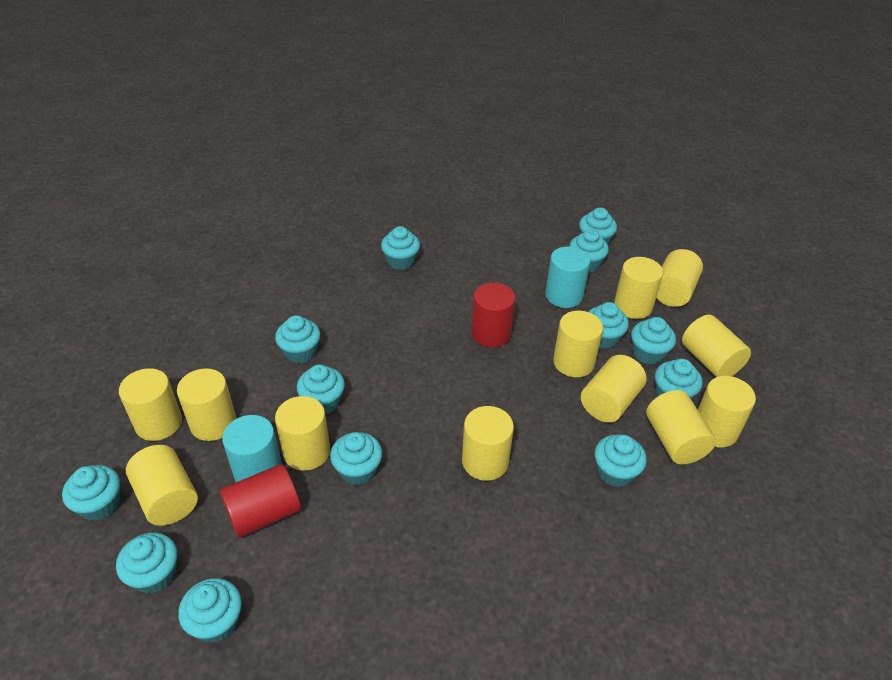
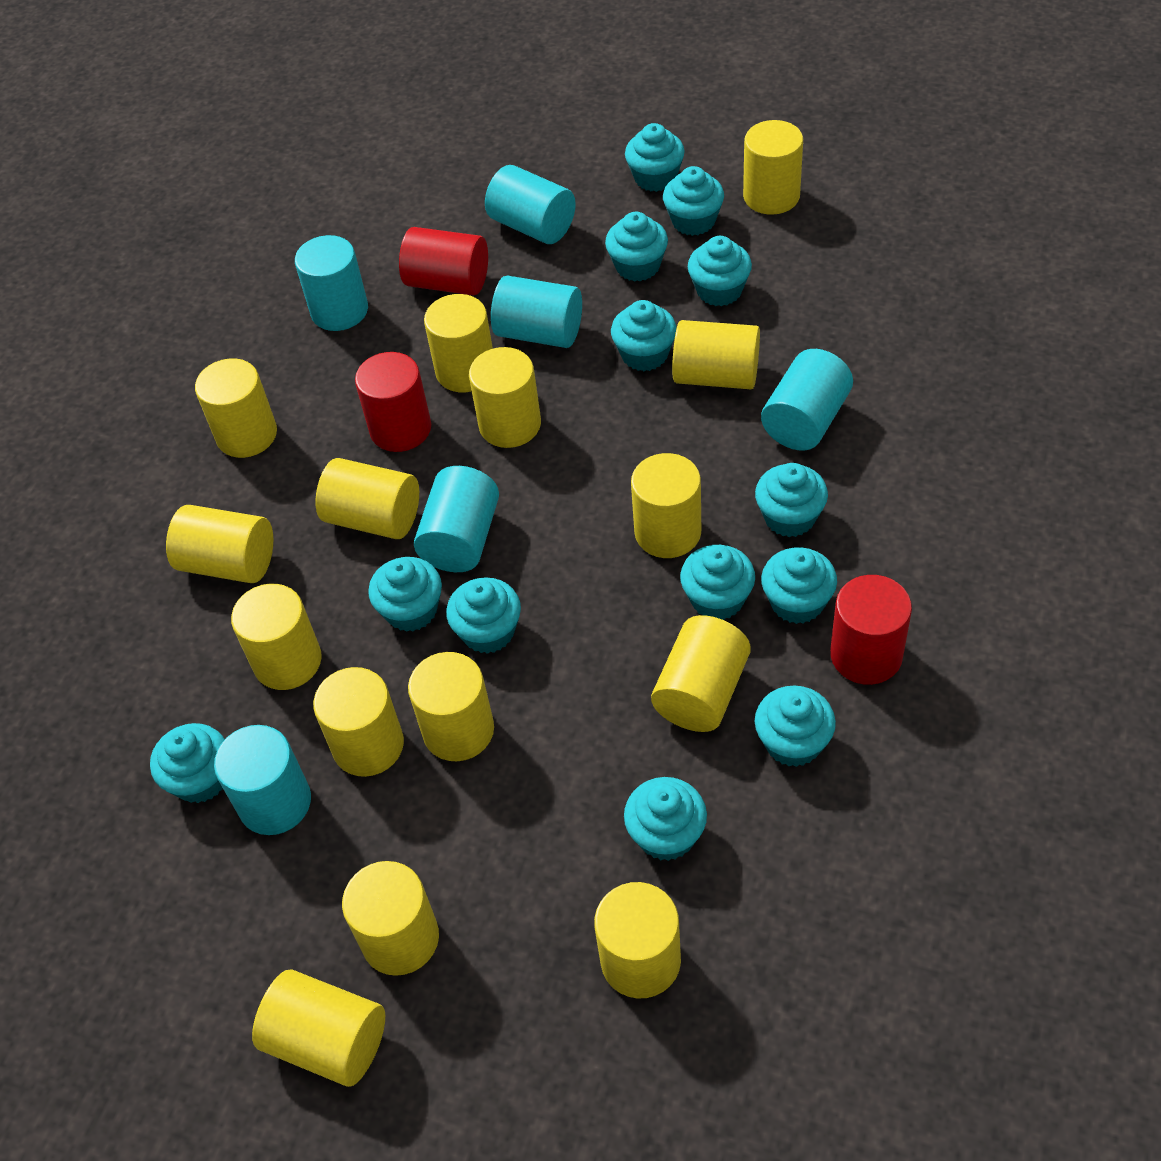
red cylinder: 2 -> 3
turquoise cylinder: 2 -> 6
yellow cylinder: 12 -> 15

